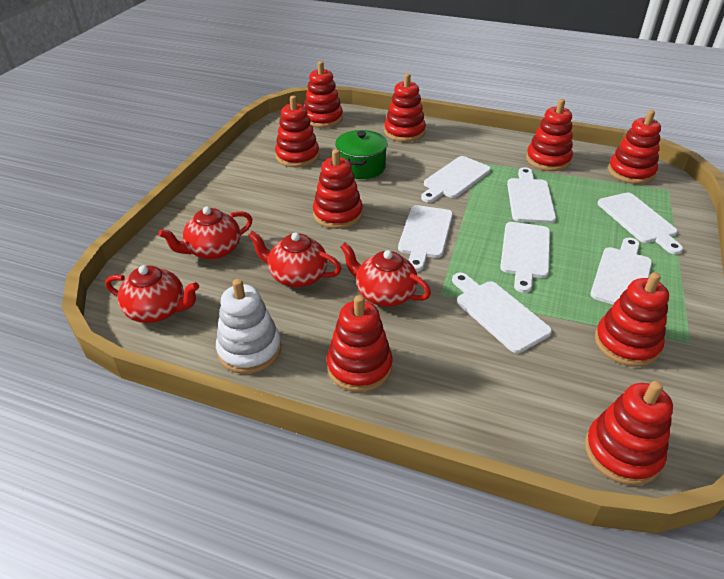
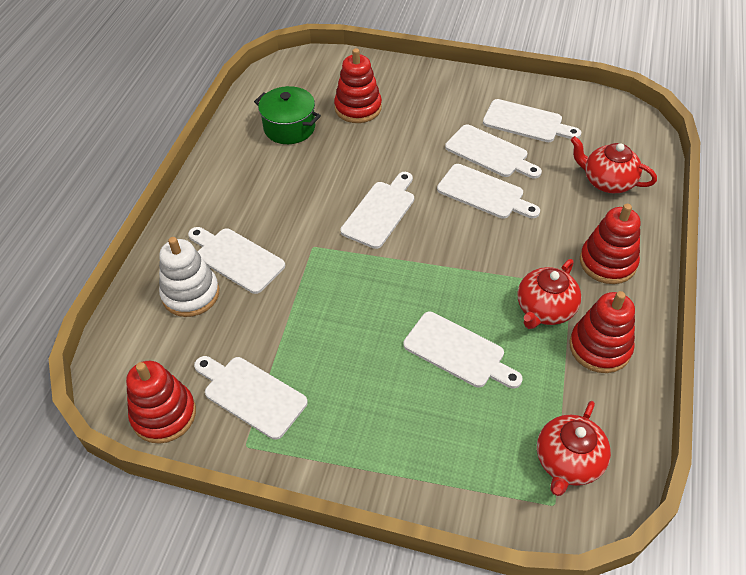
red stacking toy: 9 -> 4
red teapot: 4 -> 3

